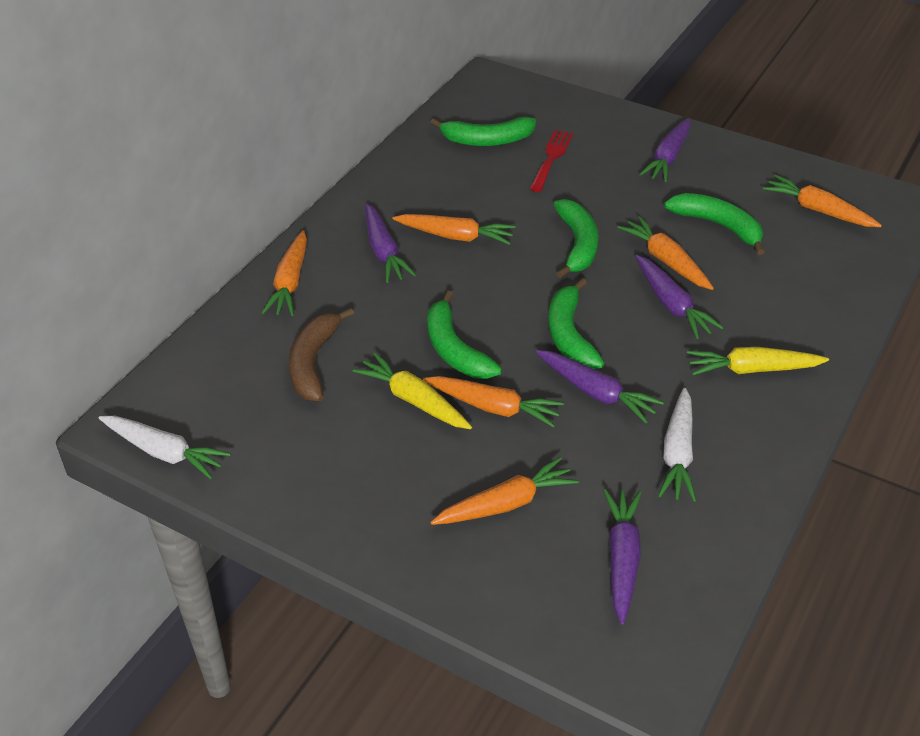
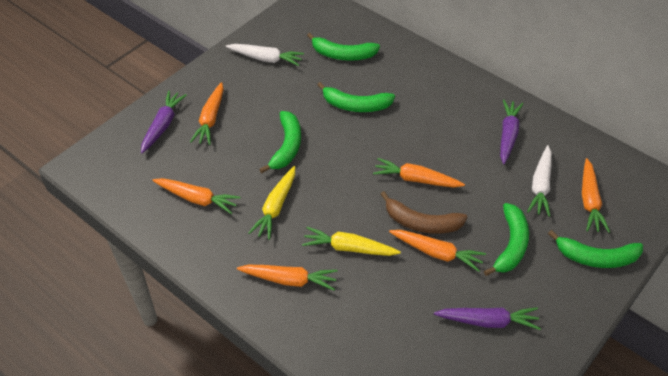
purple carrot: 5 -> 3
red fork: 1 -> 0

